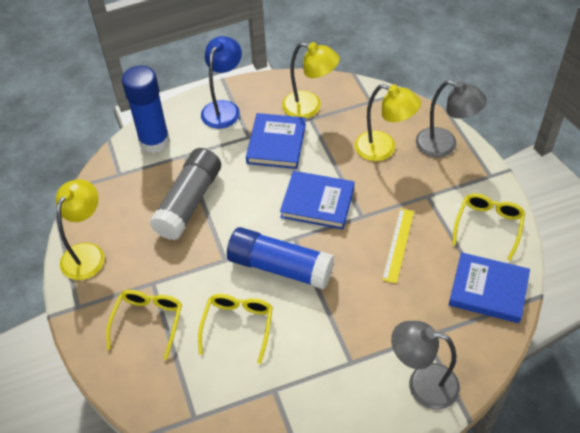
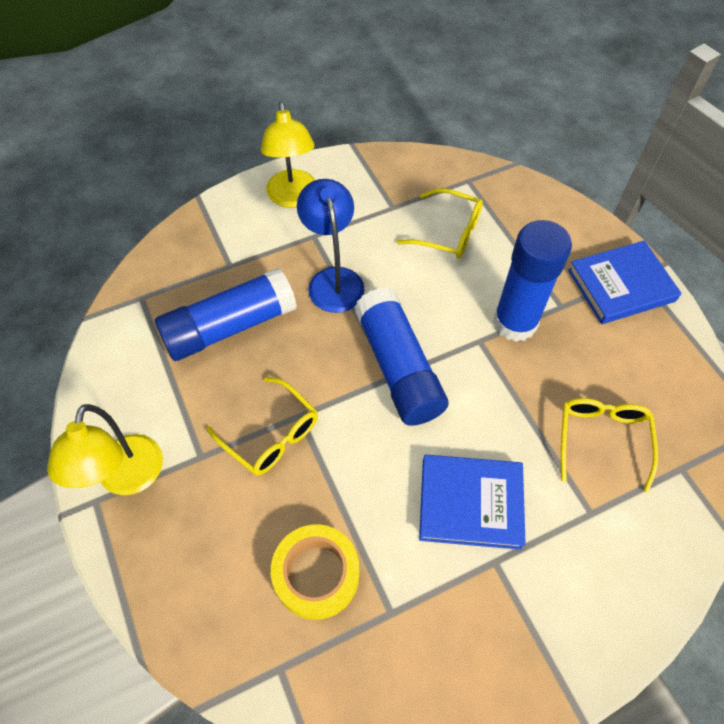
blue book: 3 -> 2
blue glue stick: 2 -> 3
grey glue stick: 1 -> 0
grey lamp: 2 -> 0
yellow lamp: 3 -> 2
yellow ruler: 1 -> 0
yellow tape: 0 -> 1

